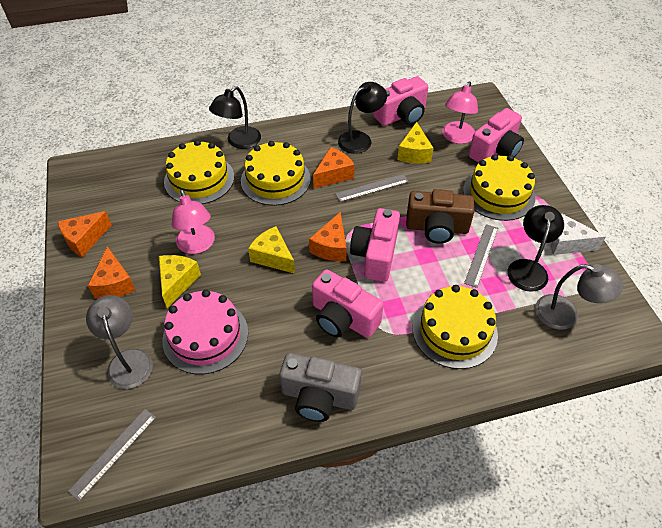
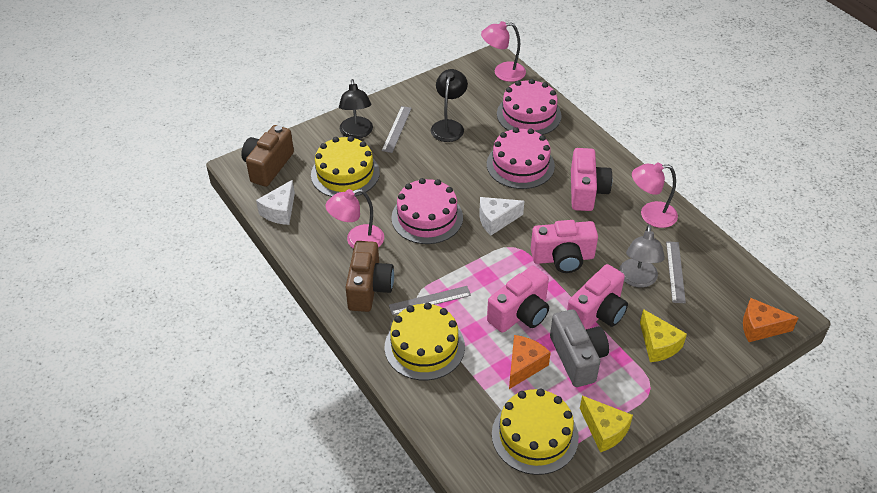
black lamp: 3 -> 2
brown camera: 1 -> 2
grey lamp: 2 -> 1
orange cheese: 4 -> 2
pink cake: 1 -> 3
pink lamp: 2 -> 3
white cheese: 1 -> 2
yellow cake: 4 -> 3
yellow cheese: 3 -> 2

